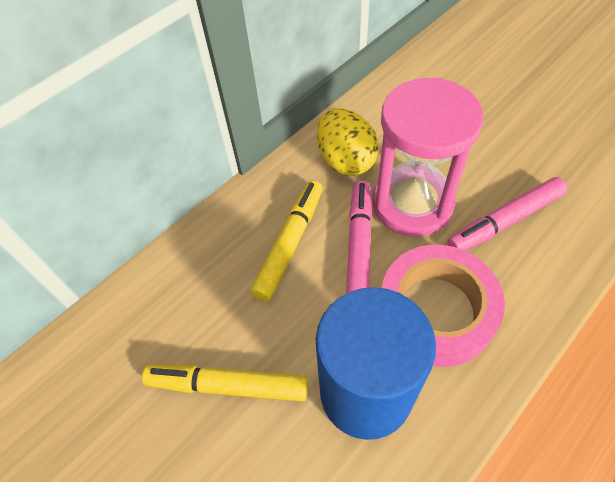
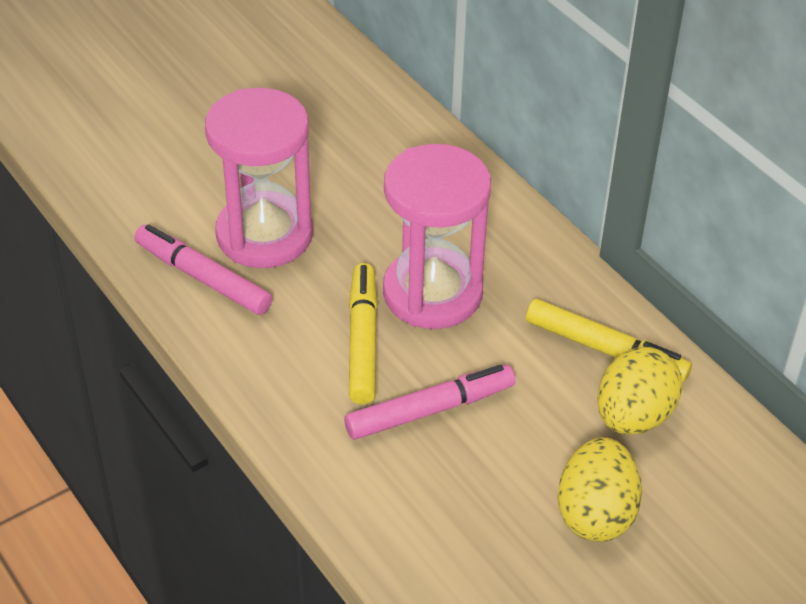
blue cylinder: 1 -> 0
pink hourglass: 1 -> 2
pink tape: 1 -> 0
yellow egg: 1 -> 2

